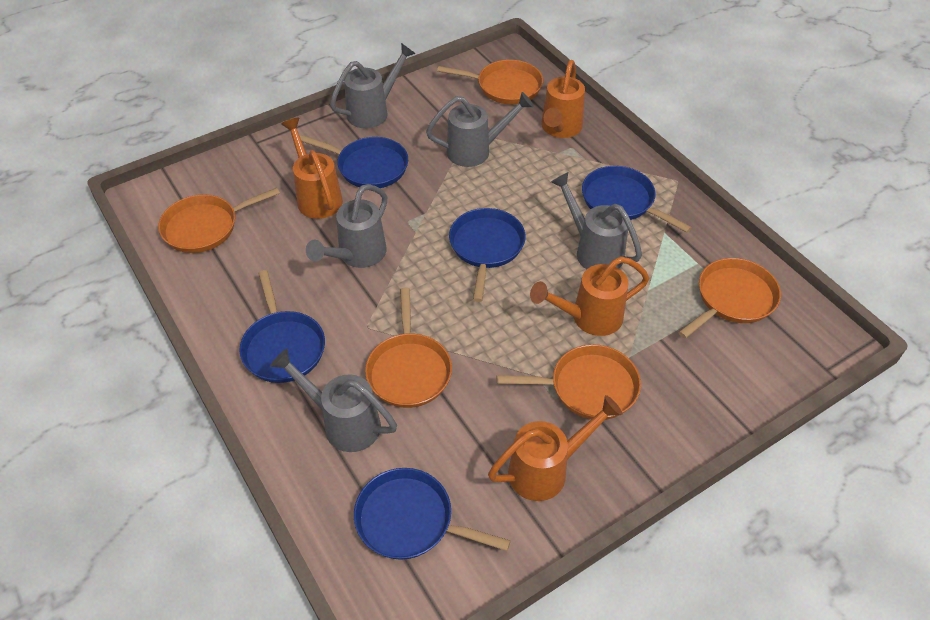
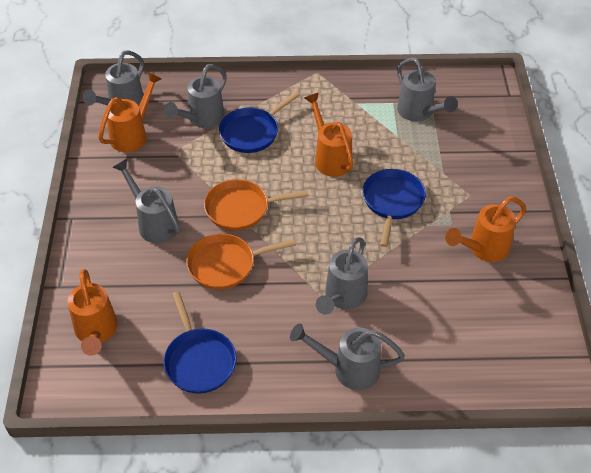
blue pan: 5 -> 3
grey watering can: 5 -> 6
orange pan: 5 -> 2

